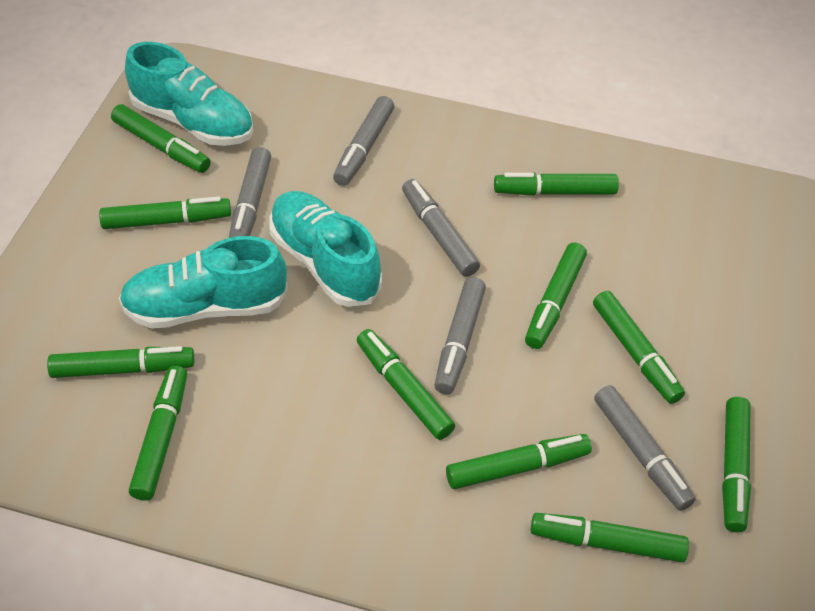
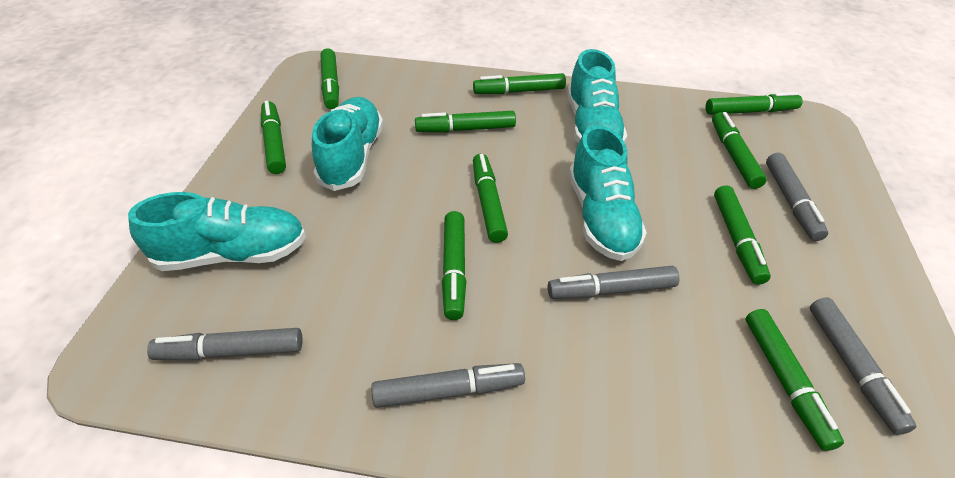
green marker: 11 -> 10
turquoise shoe: 3 -> 4

